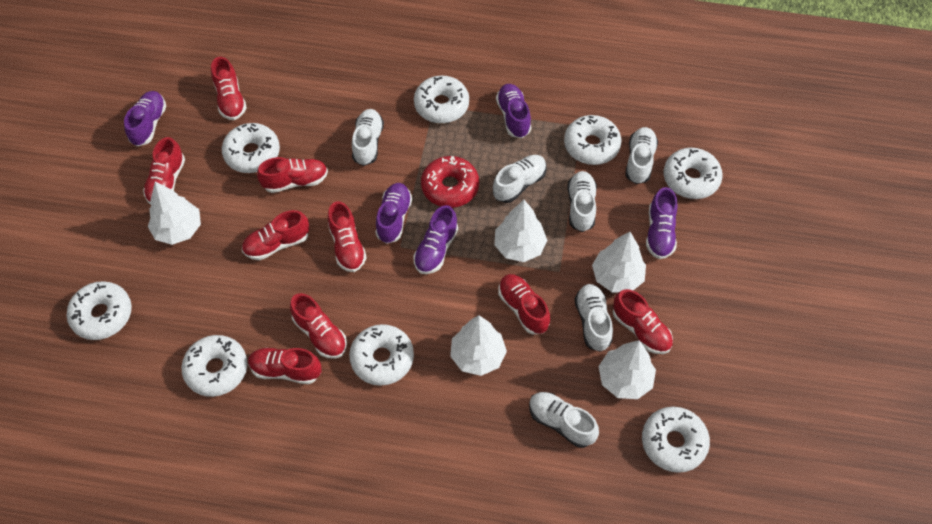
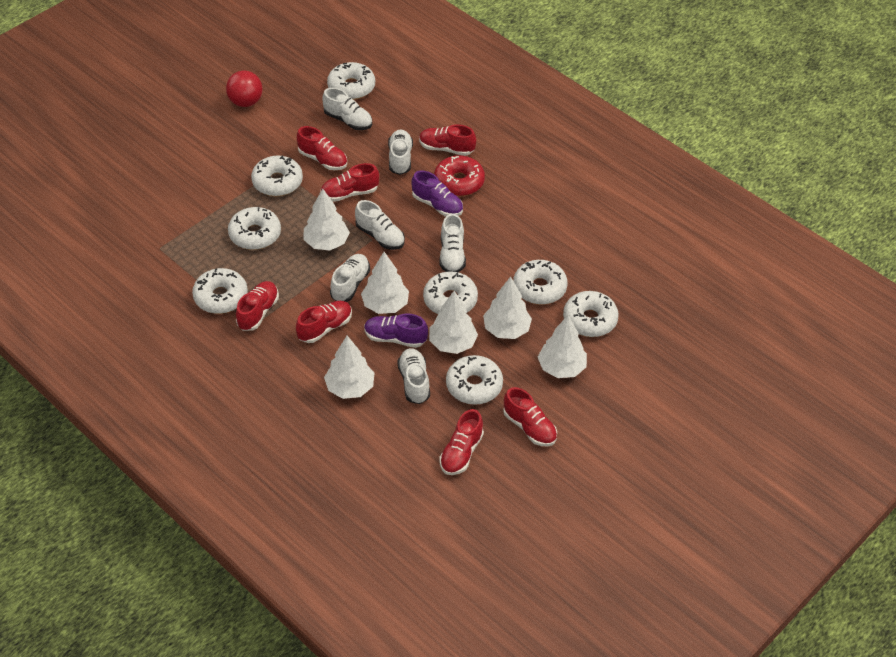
purple shoe: 5 -> 2
red ball: 0 -> 1
red shoe: 9 -> 7
white tree: 5 -> 6

